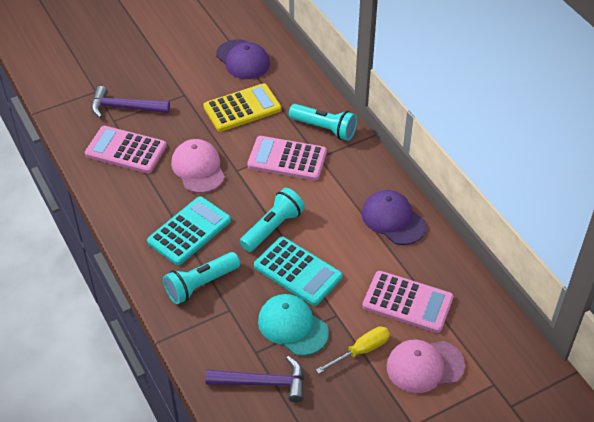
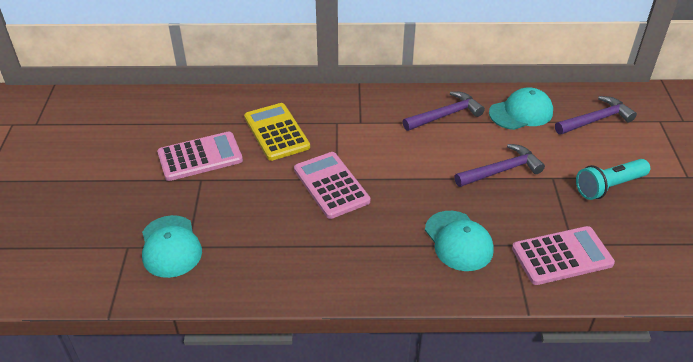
pink cap: 2 -> 0
purple cap: 2 -> 0
purple hammer: 2 -> 3
turquoise calculator: 2 -> 0
turquoise cap: 1 -> 3
turquoise flashlight: 3 -> 1
yellow screwdriver: 1 -> 0

